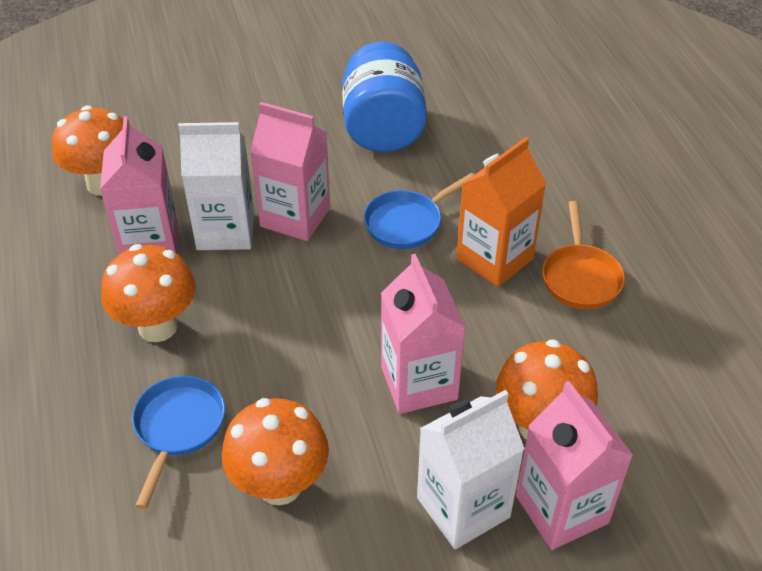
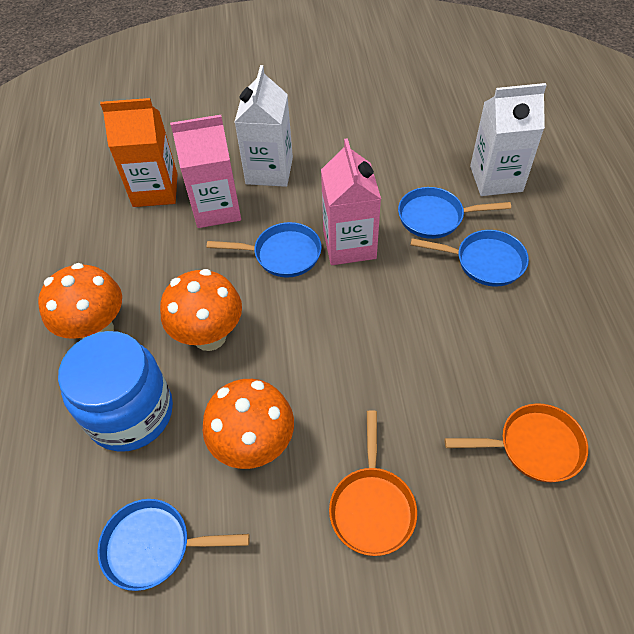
blue pan: 2 -> 4
orange mushroom: 4 -> 3
orange pan: 1 -> 2
pink carton: 4 -> 2

